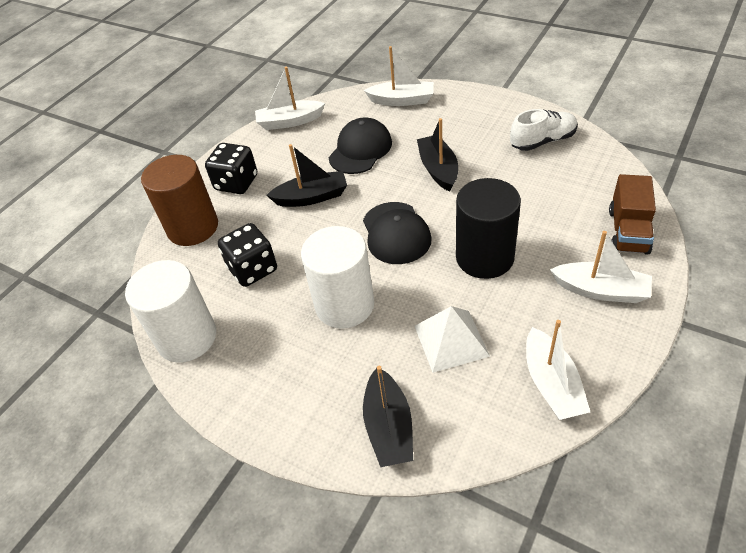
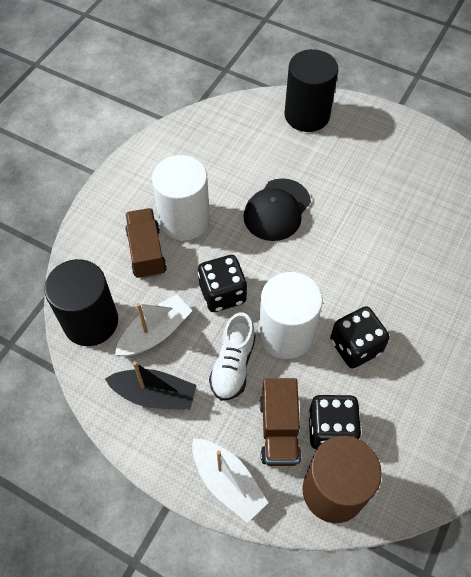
black boat: 3 -> 1
black cap: 2 -> 1
black cylinder: 1 -> 2
black dice: 2 -> 3
brown truck: 1 -> 2
white boat: 4 -> 2
white pyramid: 1 -> 0

